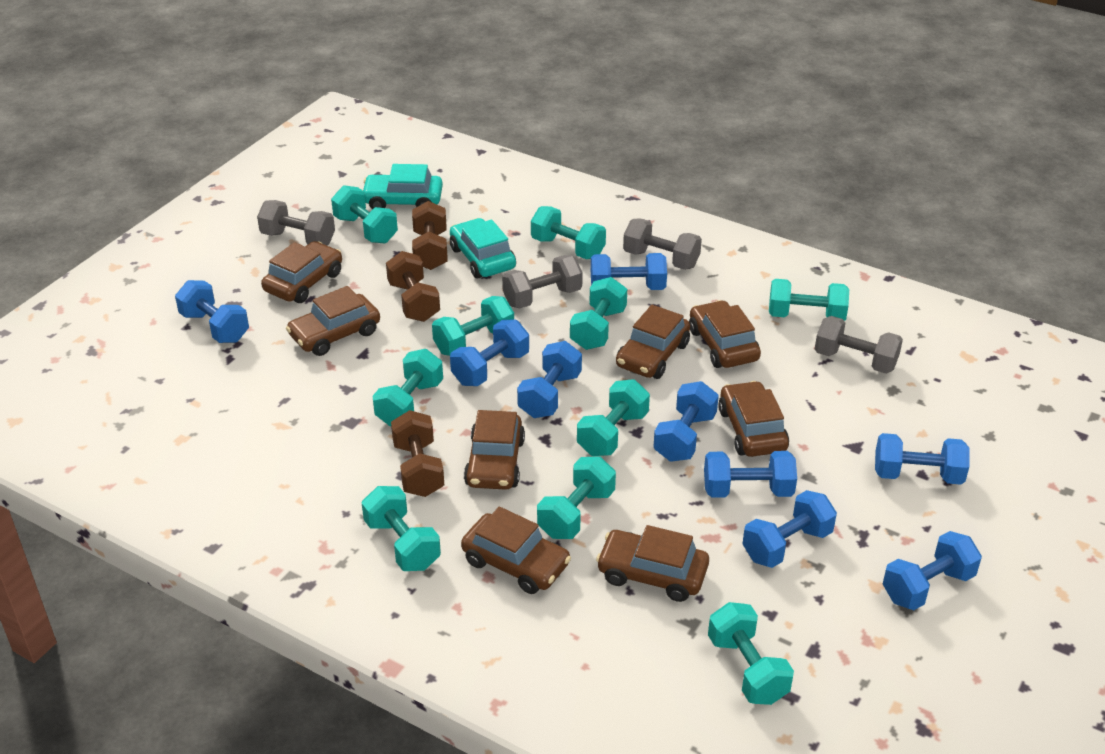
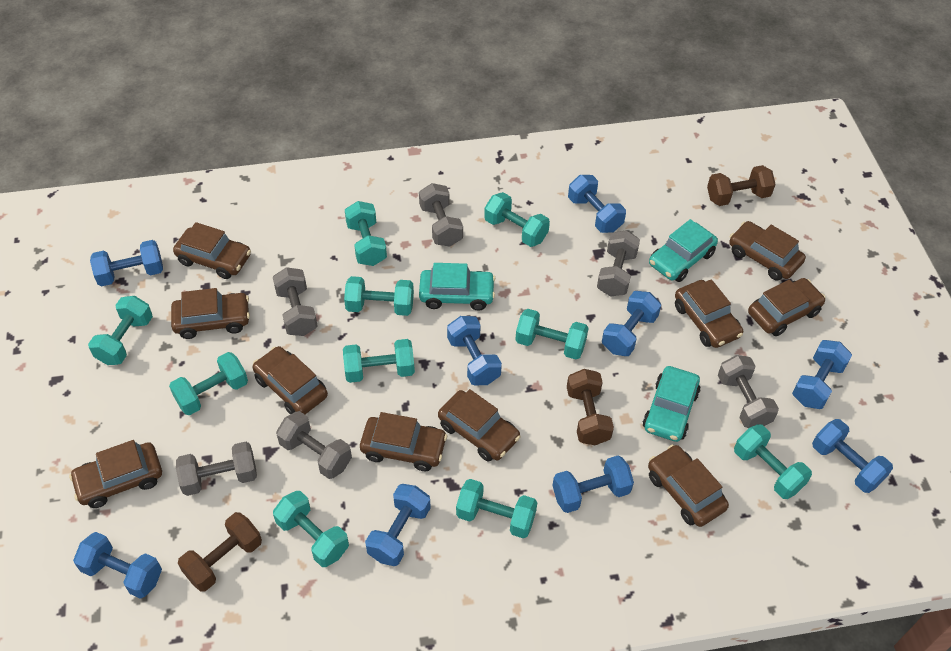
brown car: 8 -> 10
grey dumbbell: 4 -> 6
turquoise car: 2 -> 3

